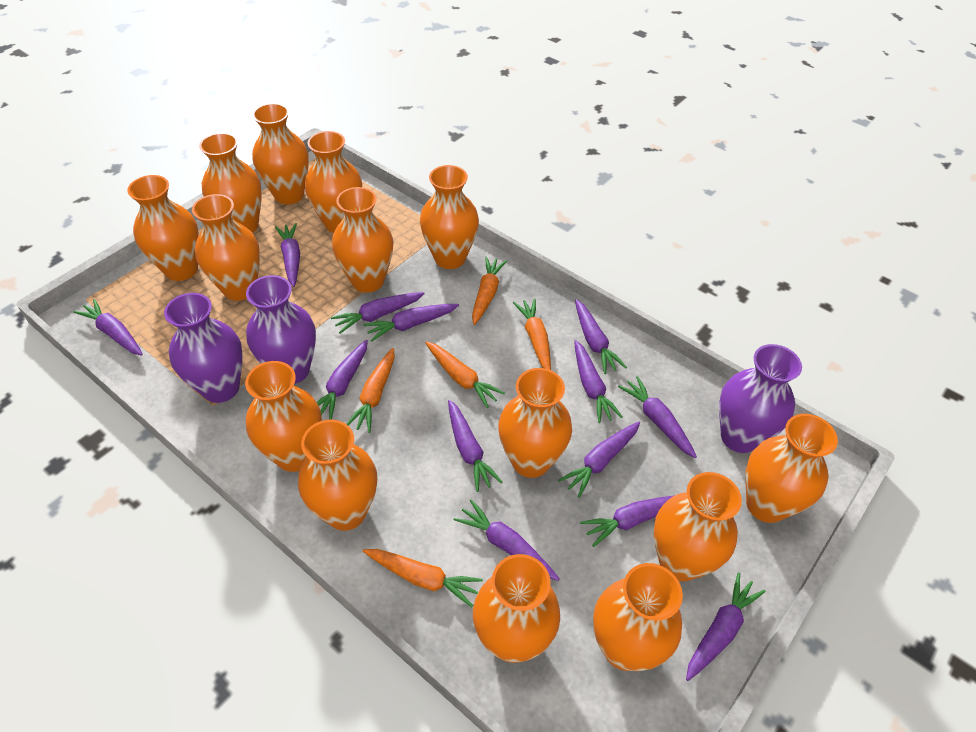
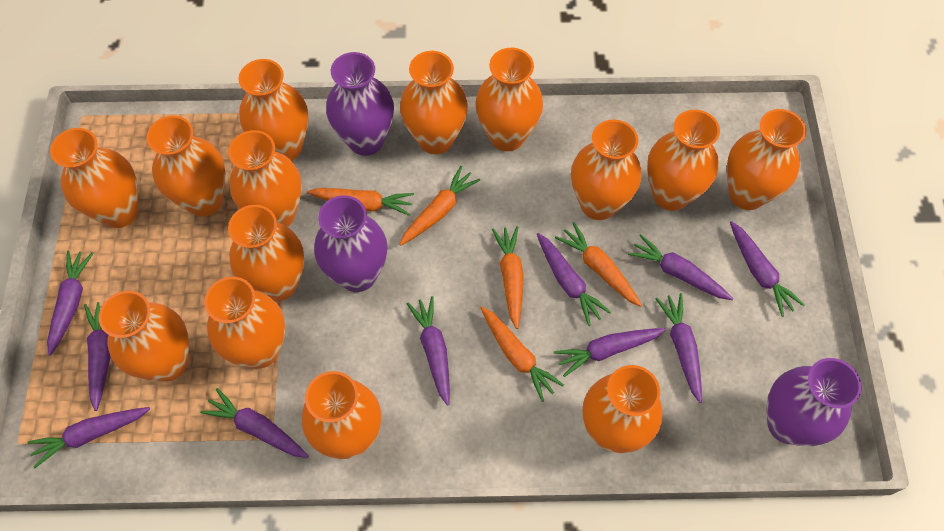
purple carrot: 13 -> 10

